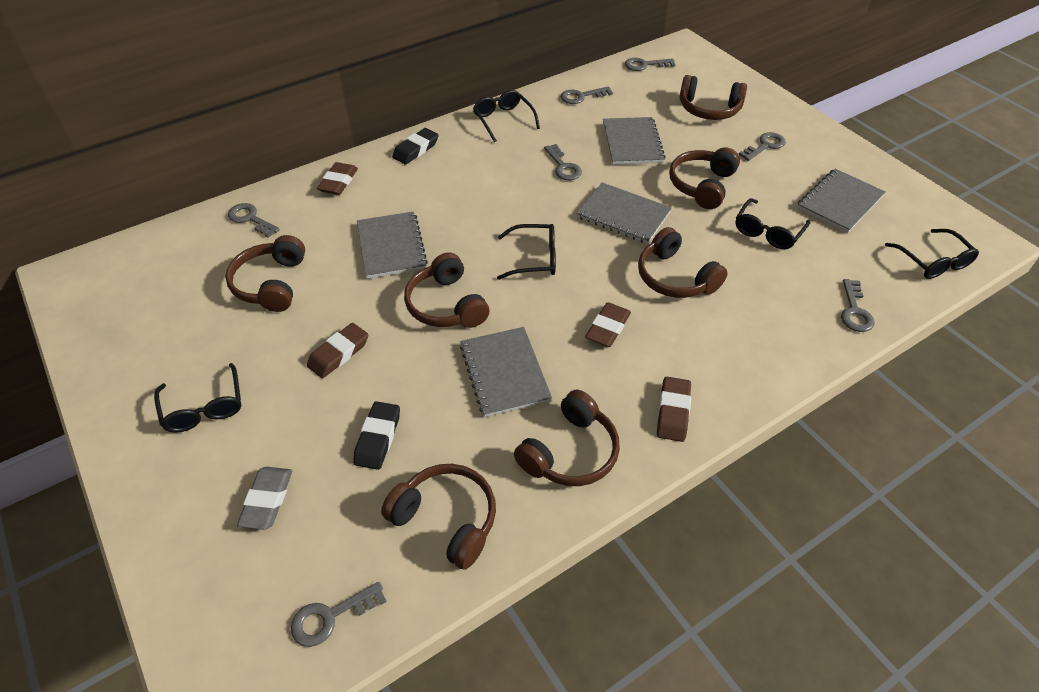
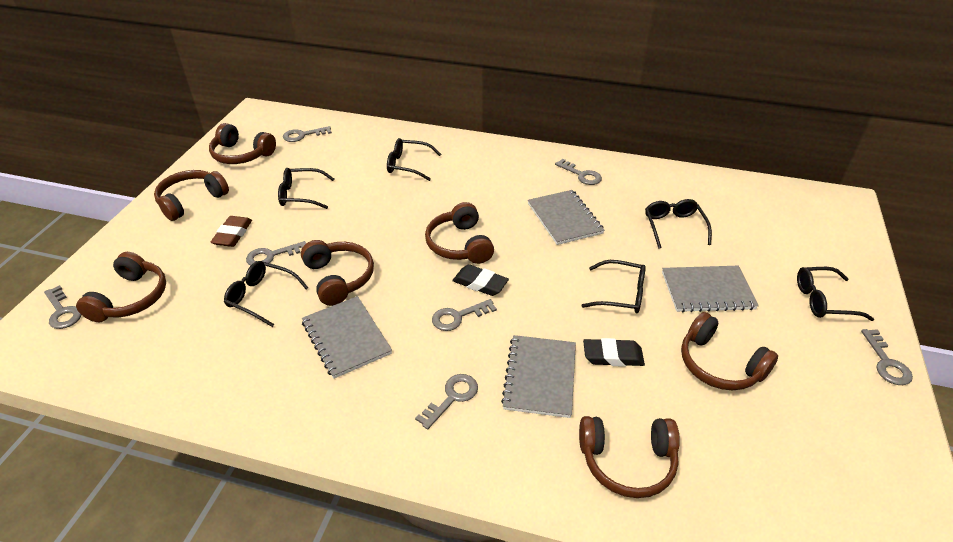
black glasses: 5 -> 6
brown eraser: 4 -> 1
grey eraser: 1 -> 0
grey notebook: 5 -> 4

